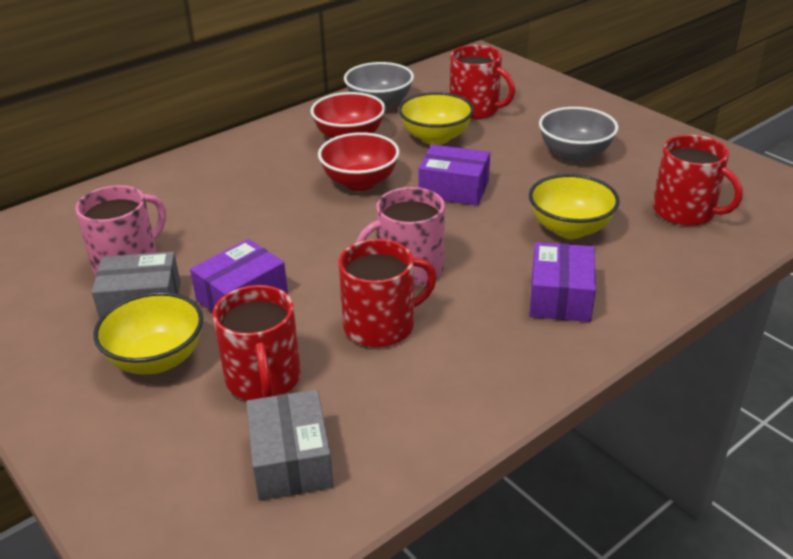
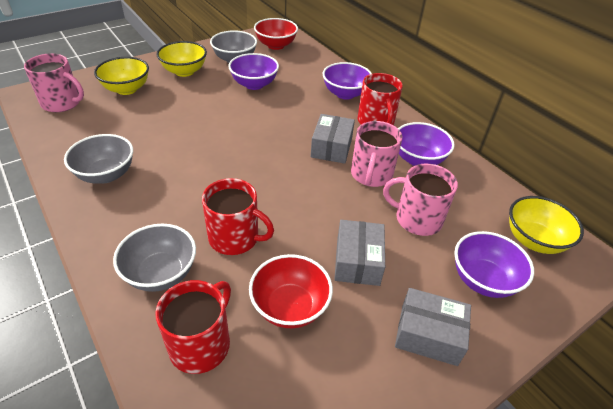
grey bowl: 2 -> 3
grey box: 2 -> 3
pink mug: 2 -> 3
purple bowl: 0 -> 4
purple box: 3 -> 0
red mug: 4 -> 3

